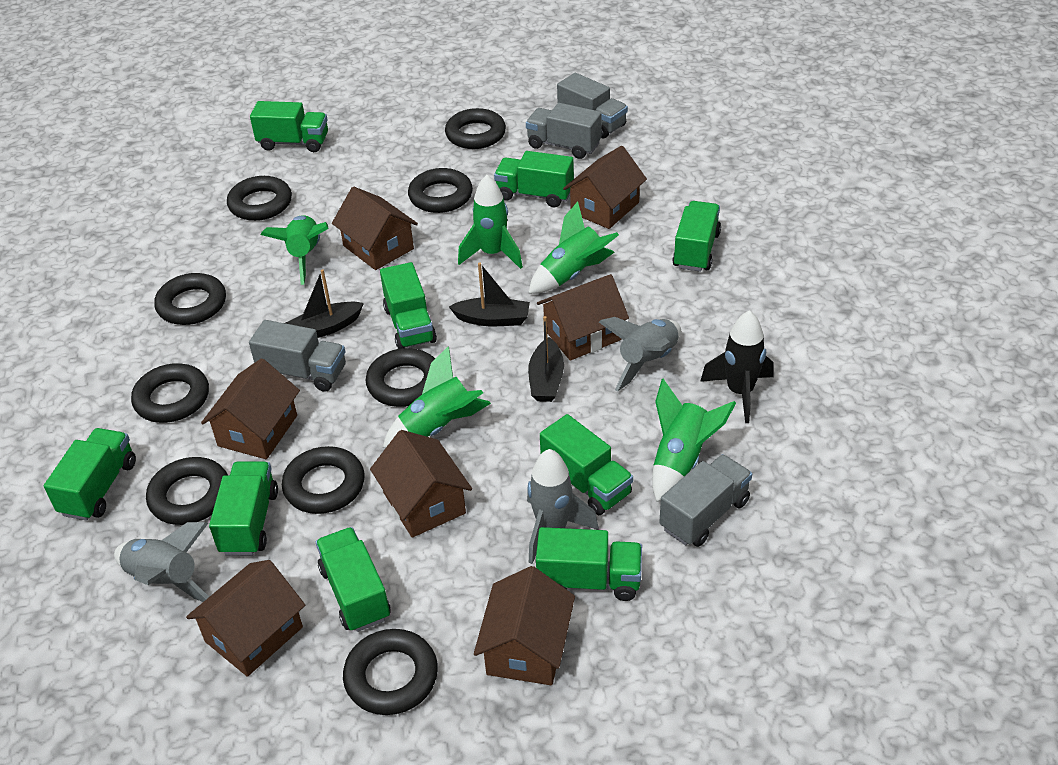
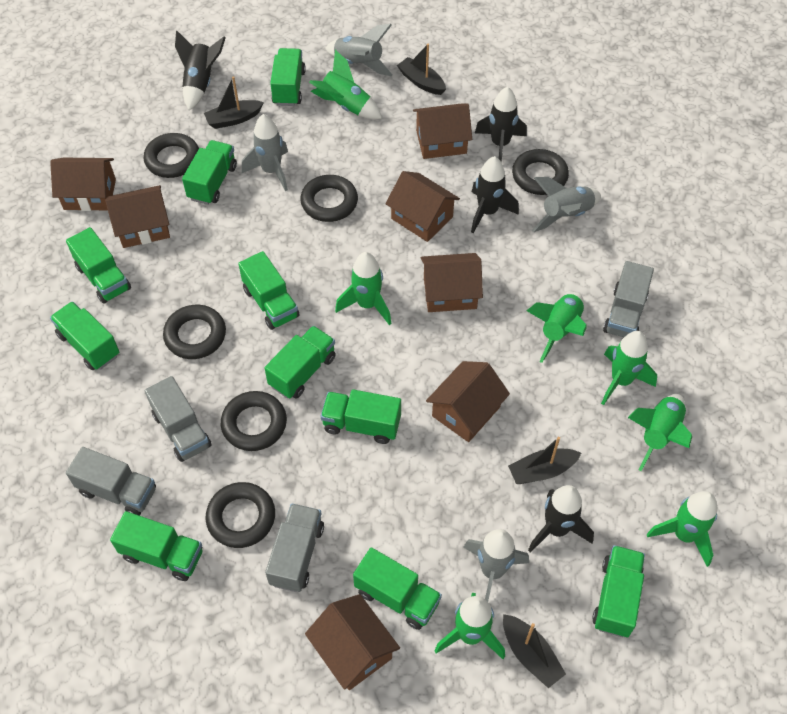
black boat: 3 -> 4
black ring: 9 -> 6
black rocket: 1 -> 4
green rocket: 5 -> 7
green truck: 9 -> 10
grey rocket: 3 -> 4

